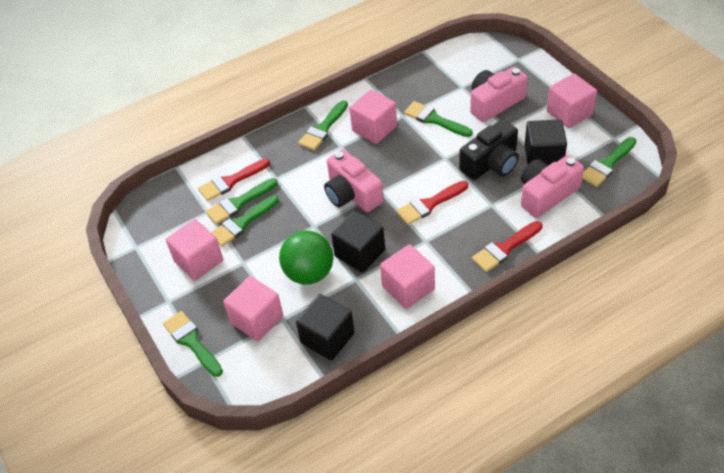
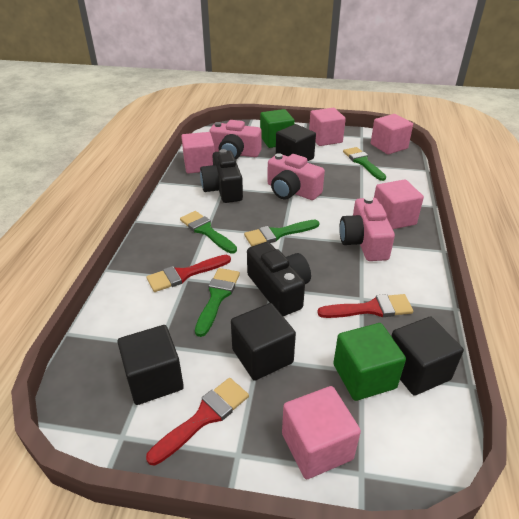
black camera: 1 -> 2
black cube: 3 -> 4
green ball: 1 -> 0
green brush: 6 -> 4
green cube: 0 -> 2

